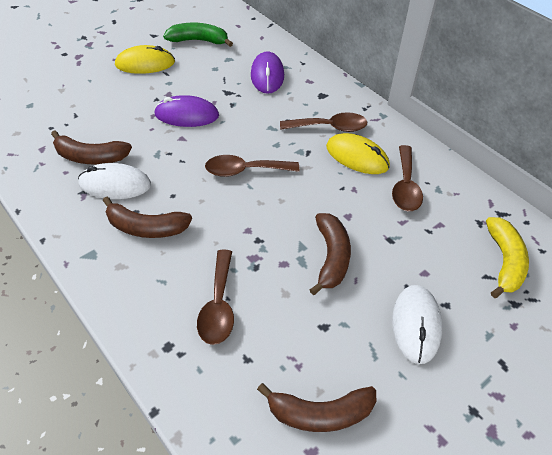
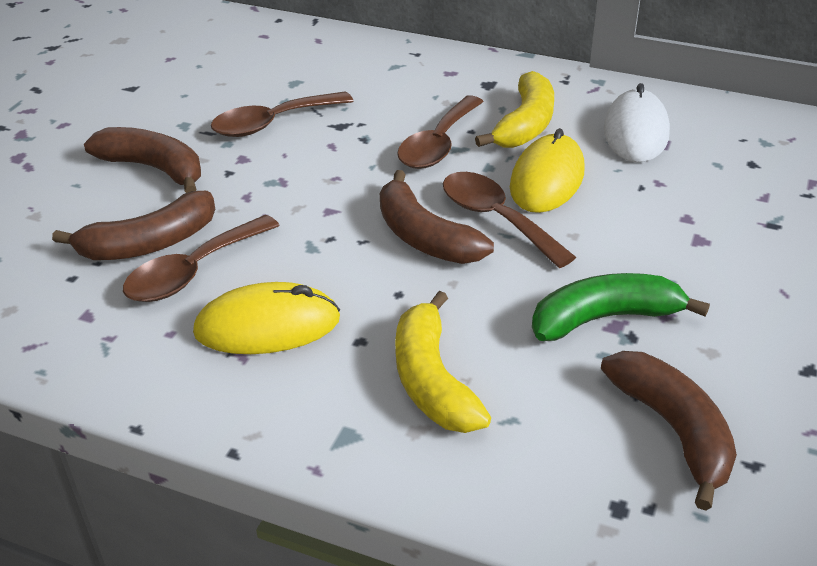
purple mouse: 2 -> 0
white mouse: 2 -> 1
yellow banana: 1 -> 2

